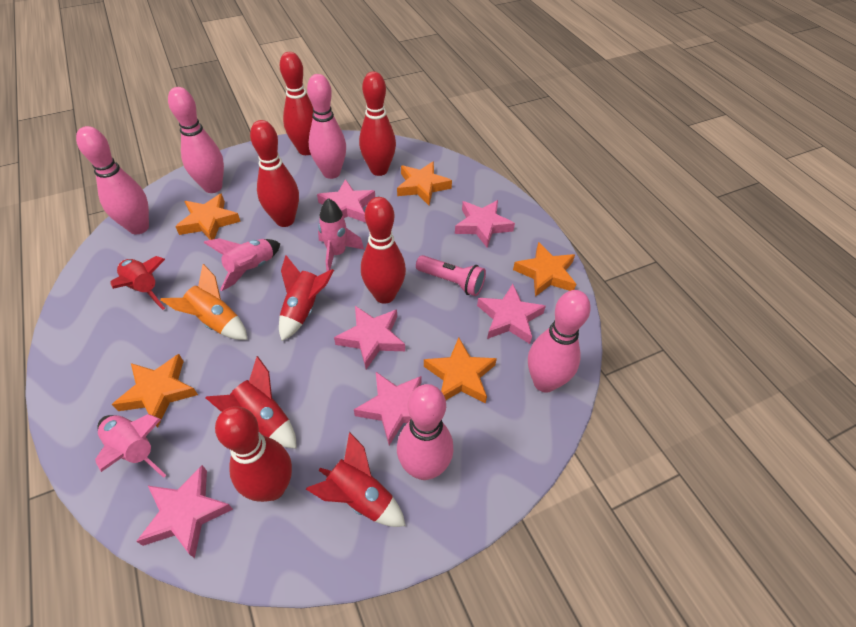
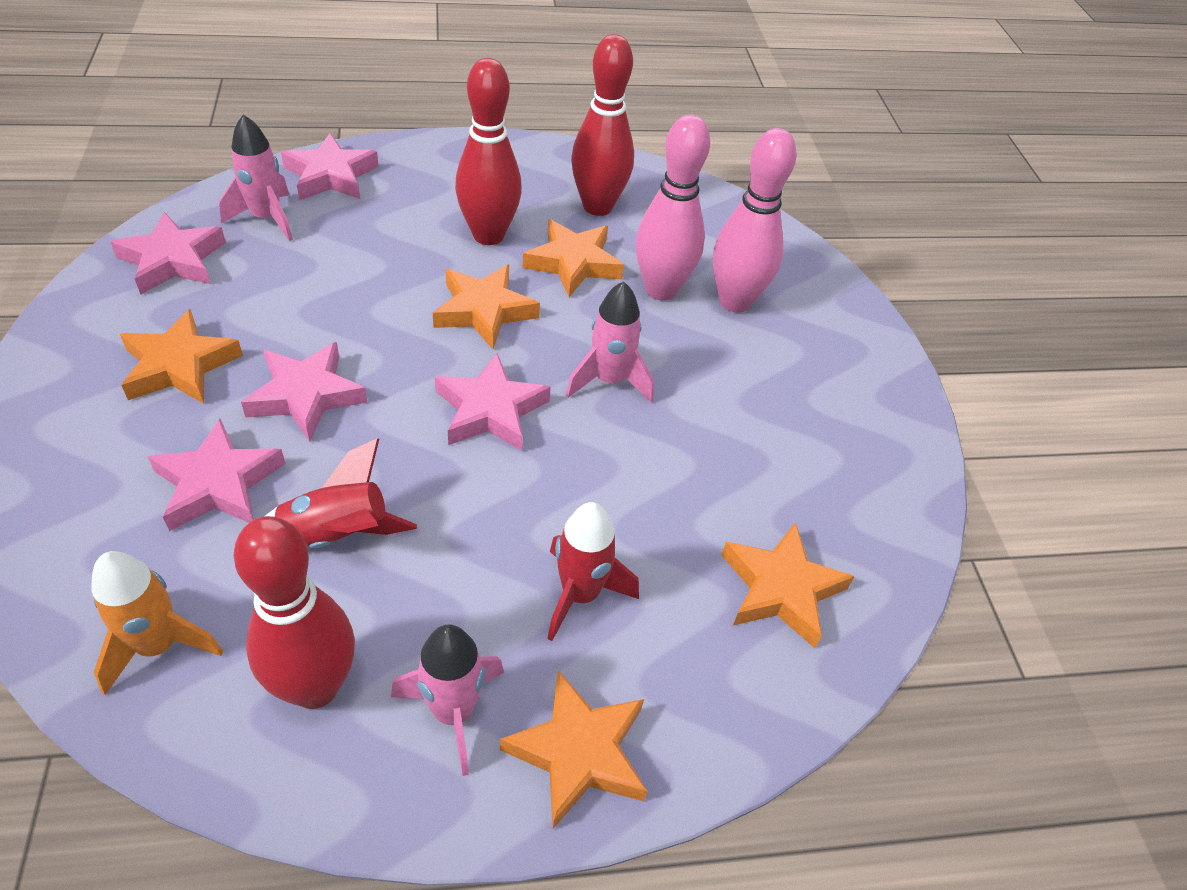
pink bowling pin: 5 -> 2
pink flashlight: 1 -> 0
pink star: 6 -> 5
red bowling pin: 5 -> 3
red rocket: 4 -> 2

